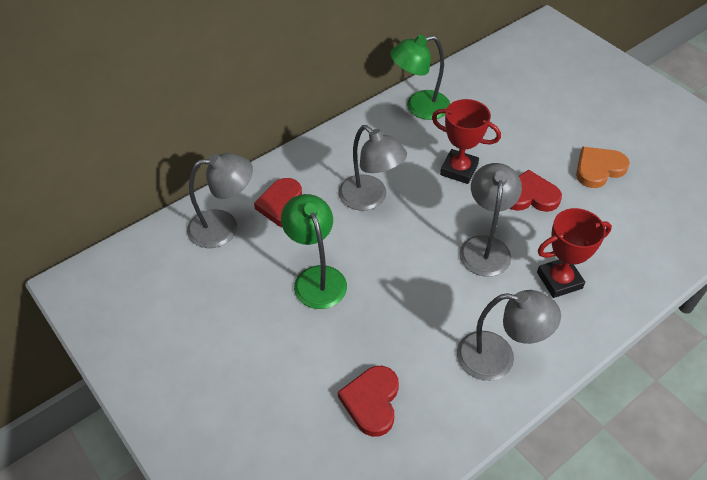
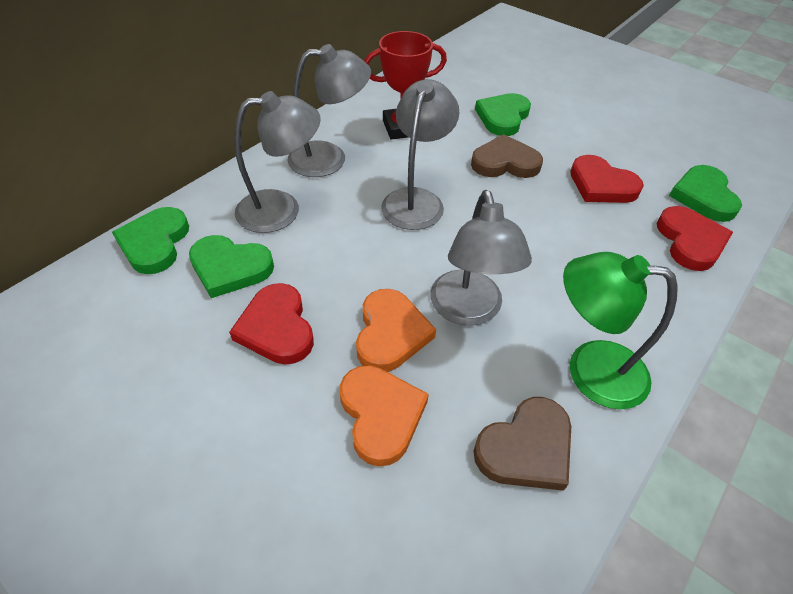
brown heart: 0 -> 2
green heart: 0 -> 4
green lamp: 2 -> 1
orange heart: 1 -> 2
red trophy: 2 -> 1

